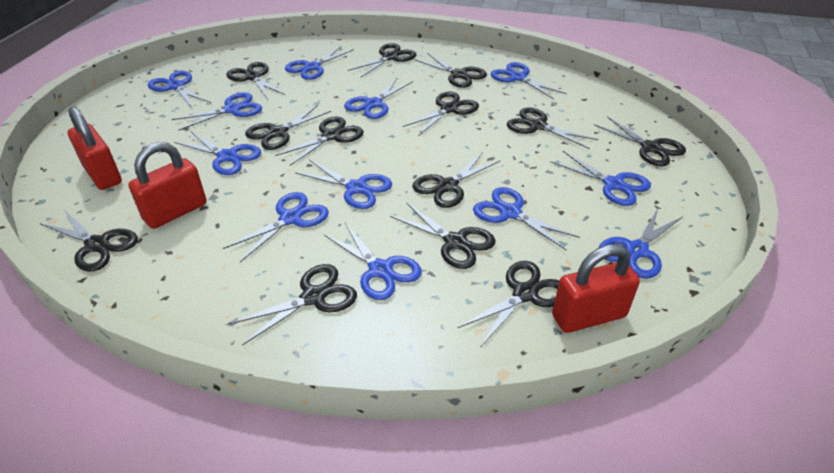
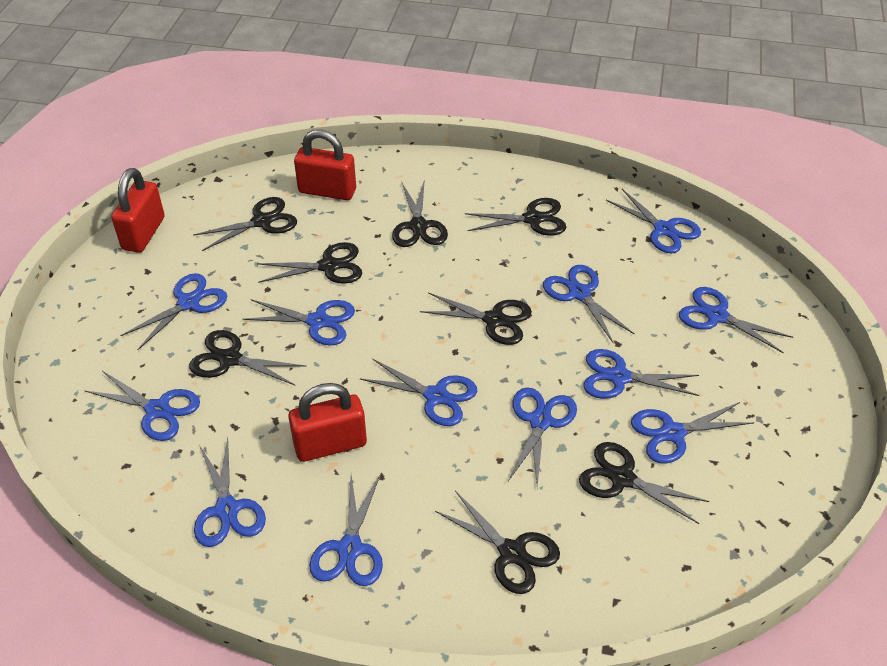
black scissors: 13 -> 8

